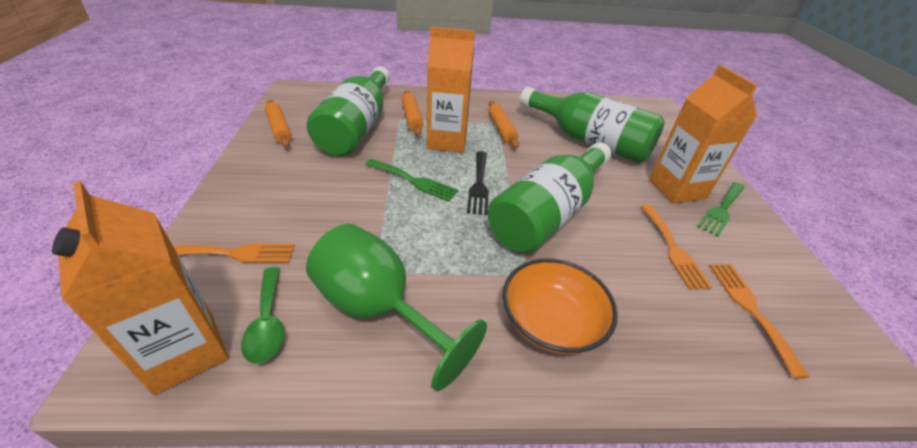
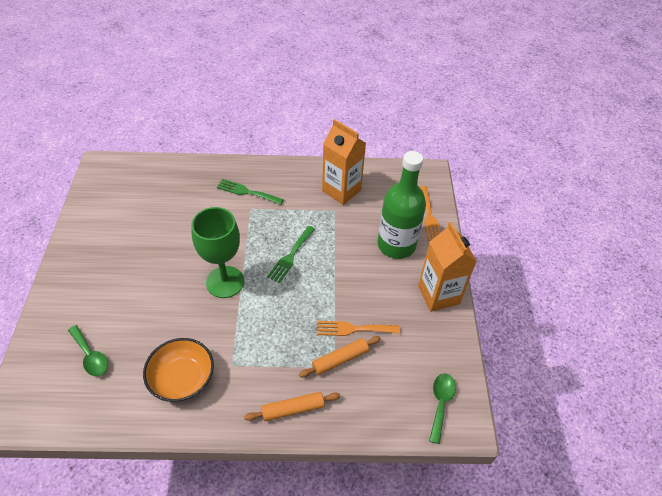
black fork: 1 -> 0
green bottle: 3 -> 1
green spoon: 1 -> 2
orange carton: 3 -> 2
orange fork: 3 -> 2
orange rolling pin: 3 -> 2

